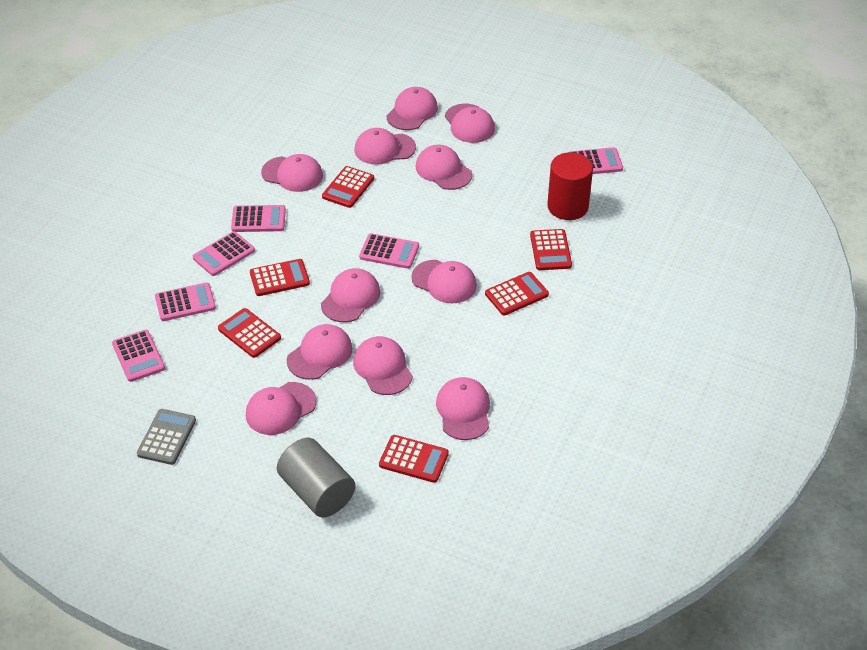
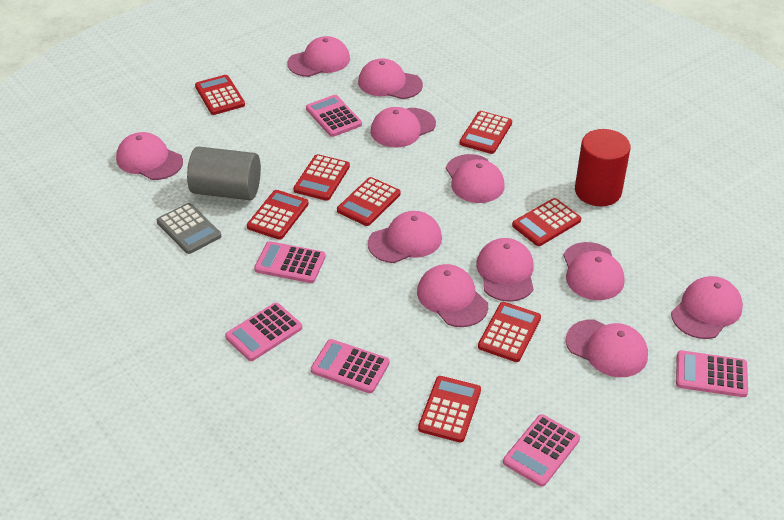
red calculator: 6 -> 8

